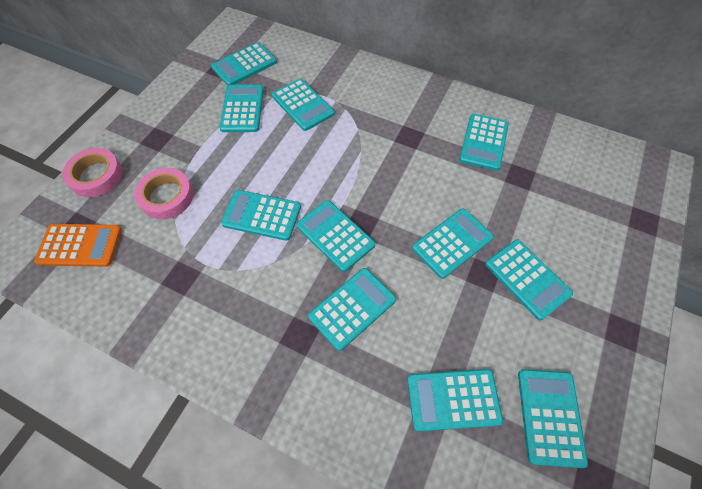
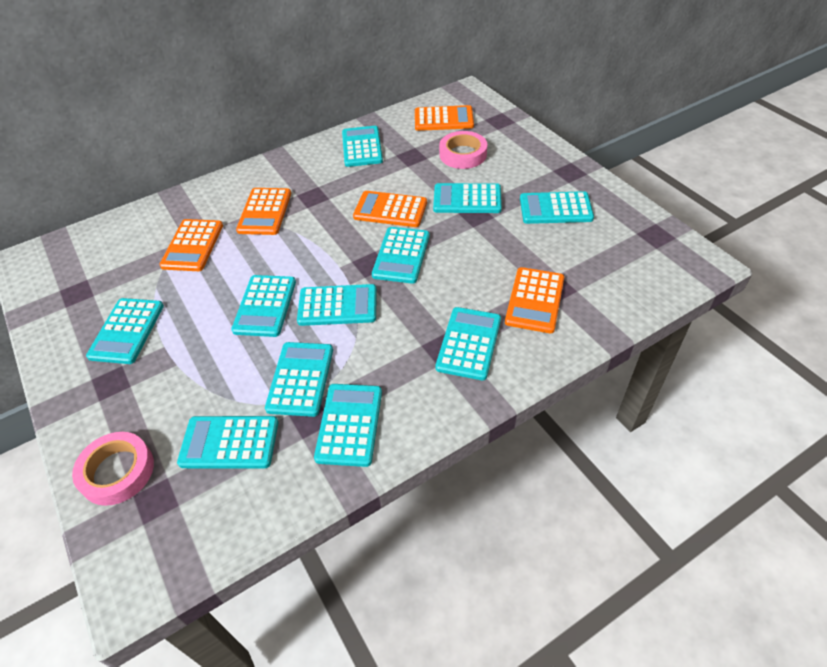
orange calculator: 1 -> 5

